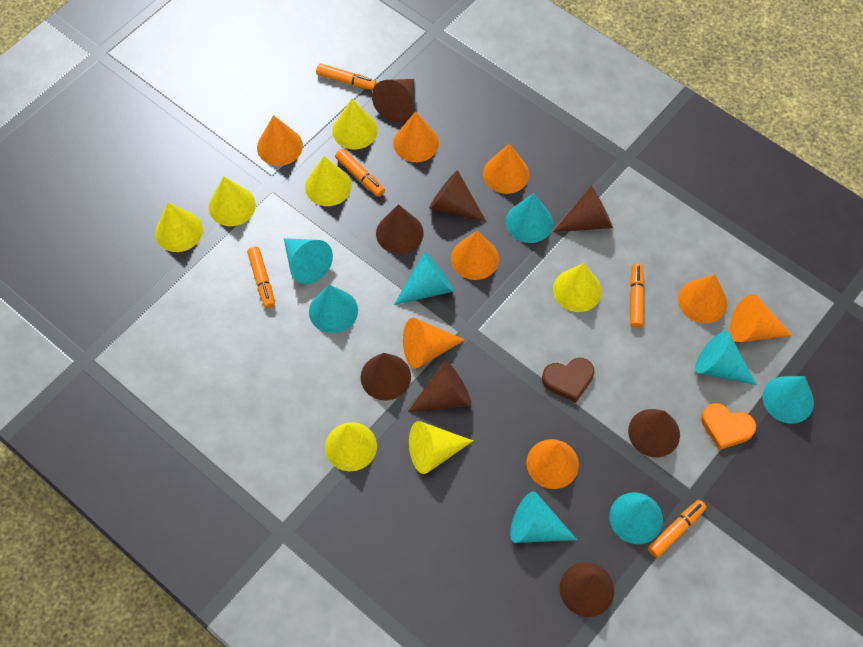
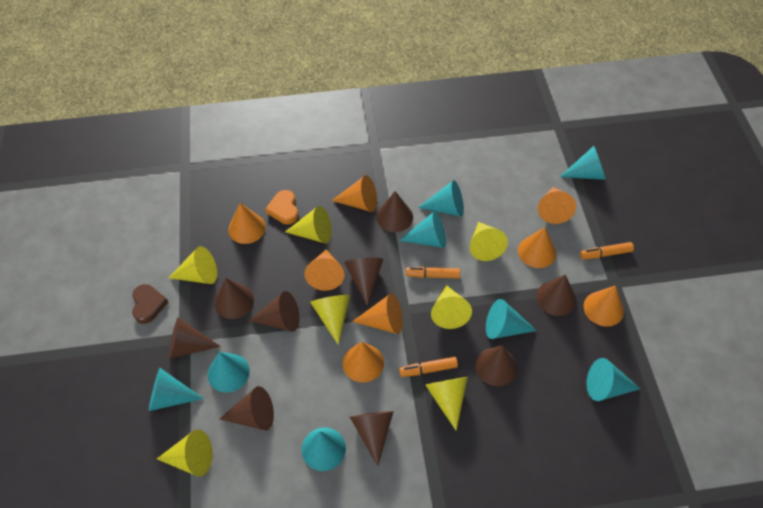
brown cone: 8 -> 9
orange marker: 5 -> 3

